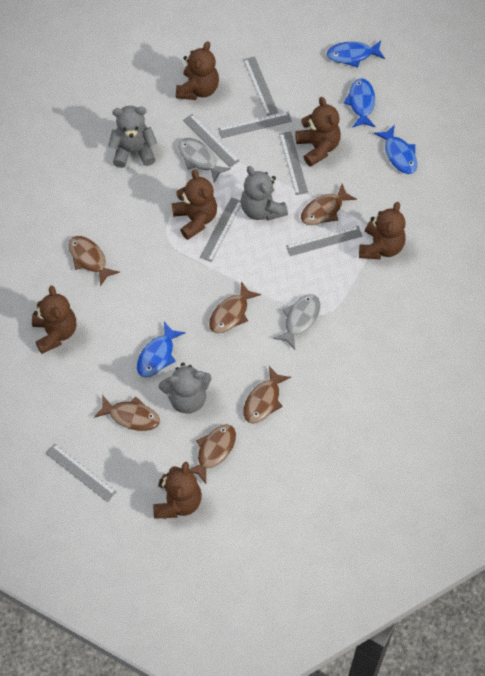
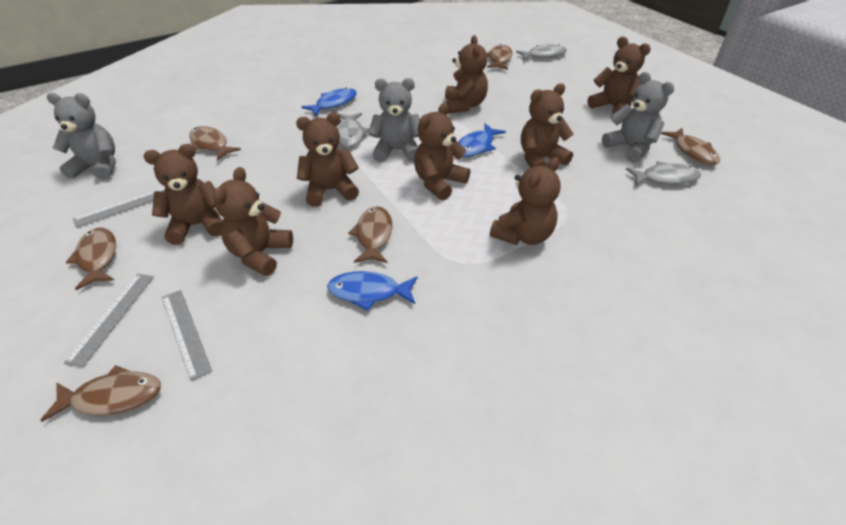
blue fish: 4 -> 3
brown teddy bear: 6 -> 8
grey fish: 2 -> 3
grey ruler: 7 -> 3

